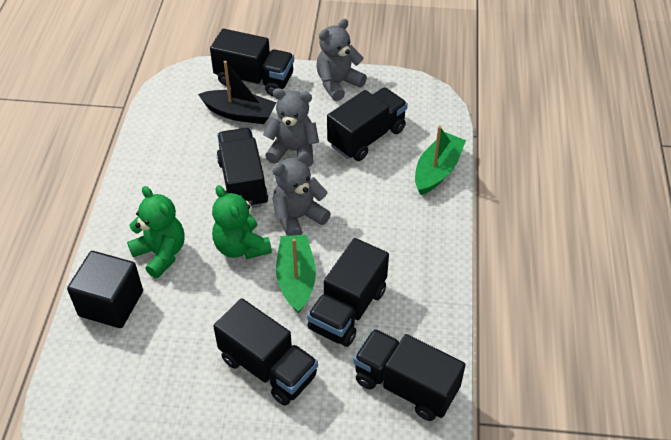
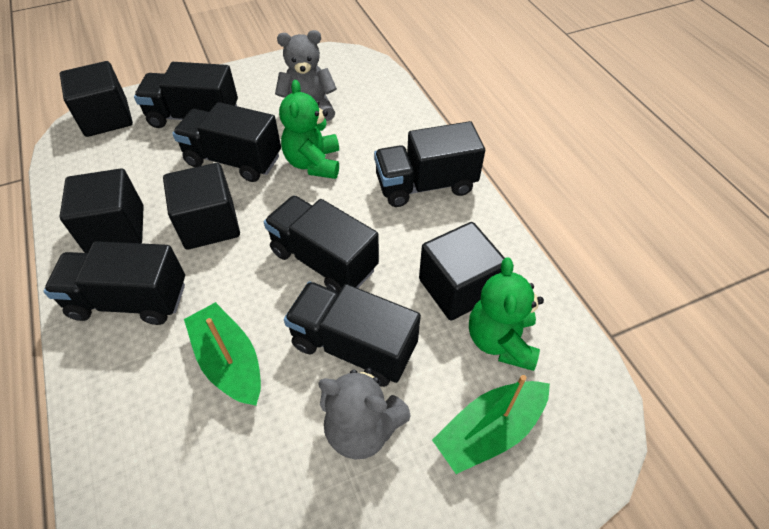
black boat: 1 -> 0
black cube: 1 -> 4
grey teddy bear: 3 -> 2

